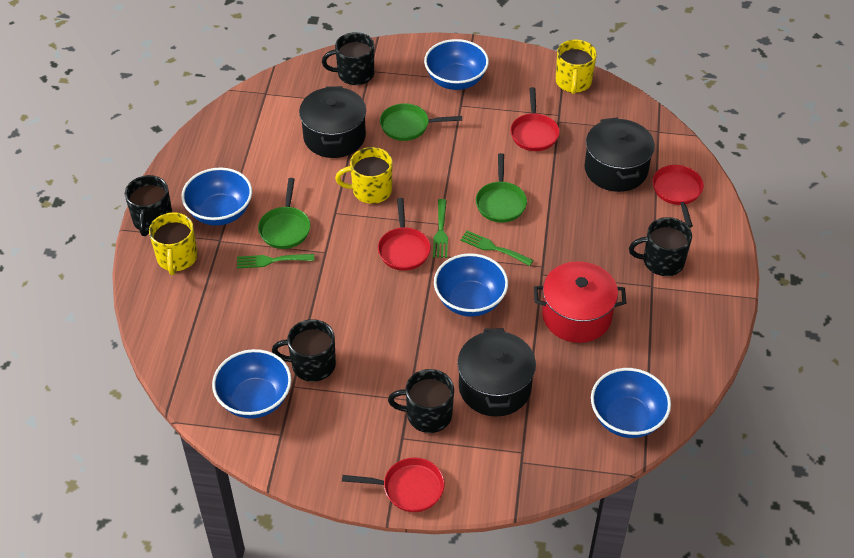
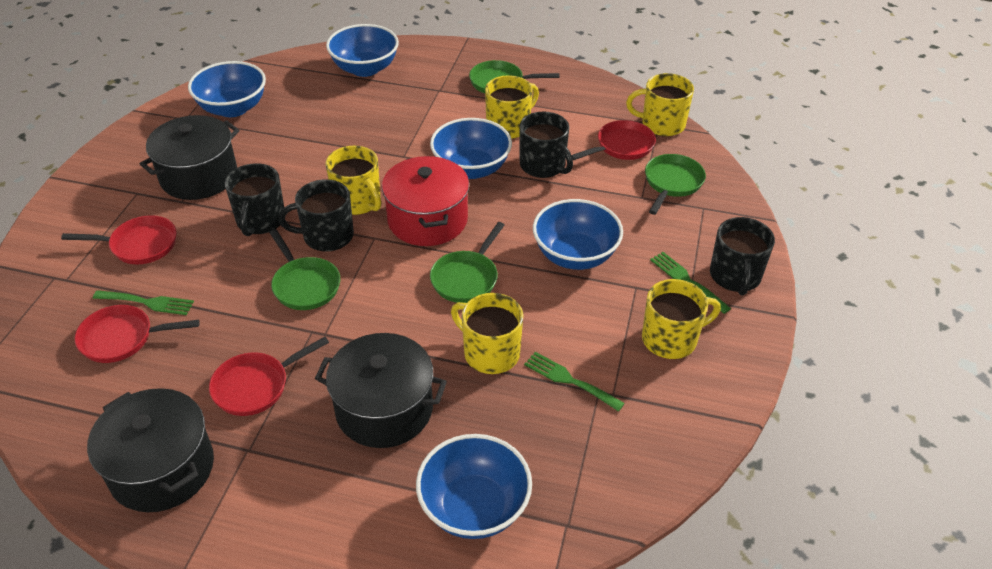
black mug: 5 -> 4
green pan: 3 -> 4
yellow mug: 3 -> 5

